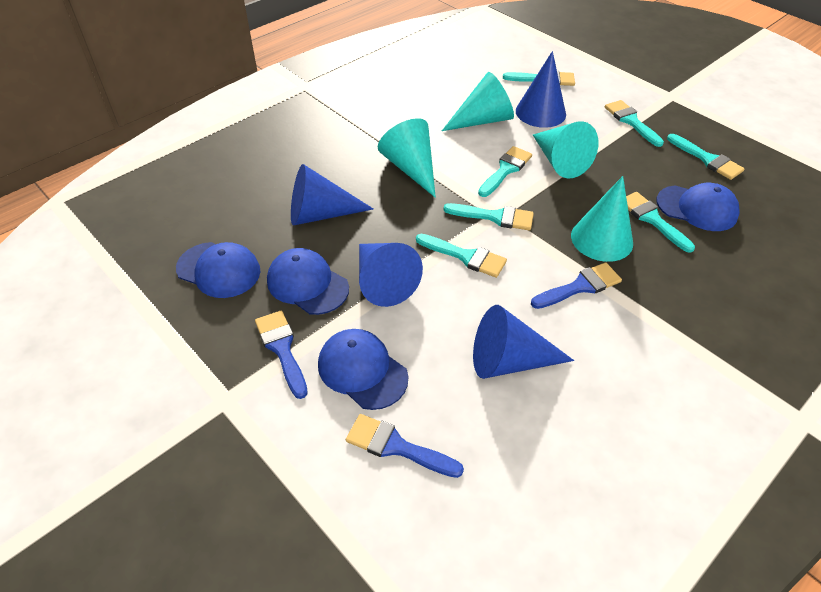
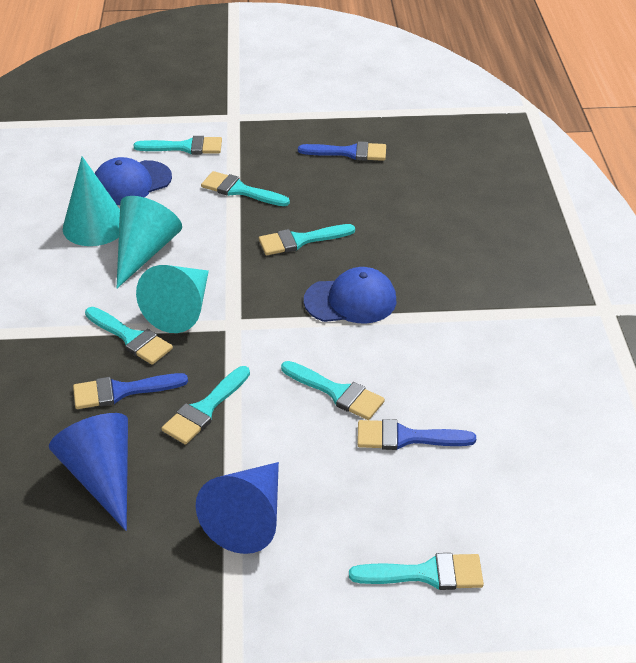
blue cap: 4 -> 2
blue cone: 4 -> 2
turquoise cone: 4 -> 3

